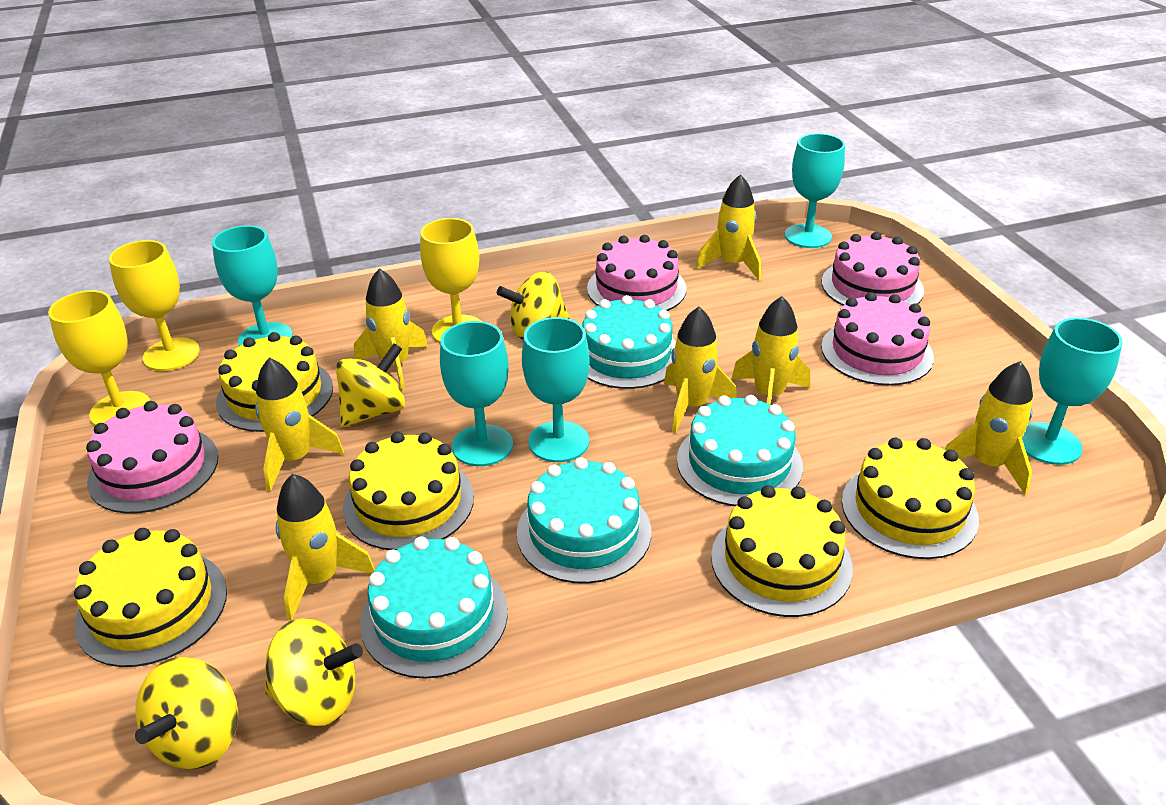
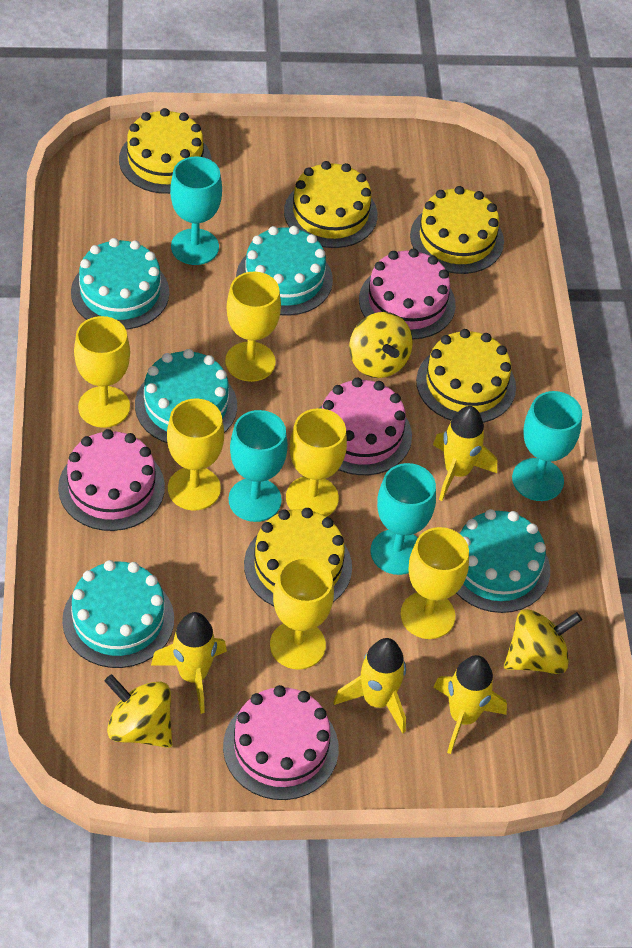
turquoise cake: 4 -> 5
turquoise goblet: 5 -> 4
yellow goblet: 3 -> 6
yellow rocket: 7 -> 4
yellow spinning top: 4 -> 3

